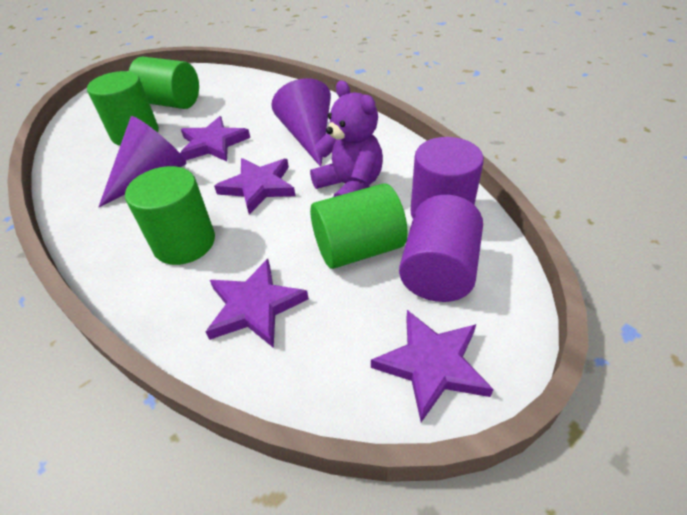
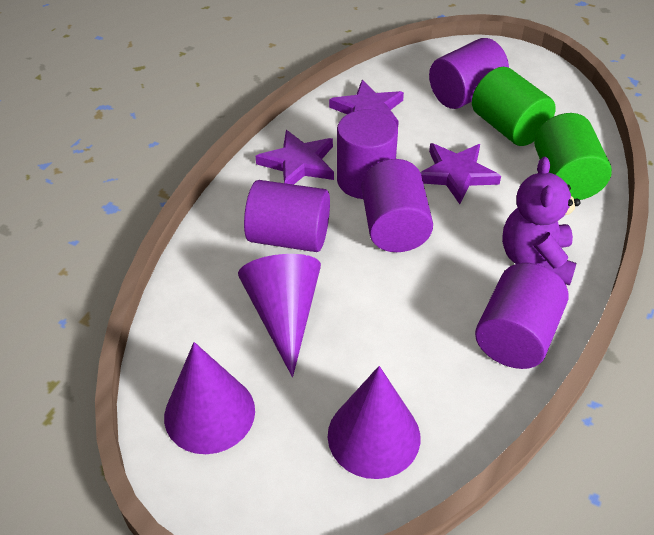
green cylinder: 4 -> 2
purple cone: 2 -> 3
purple cylinder: 2 -> 5
purple star: 4 -> 3

